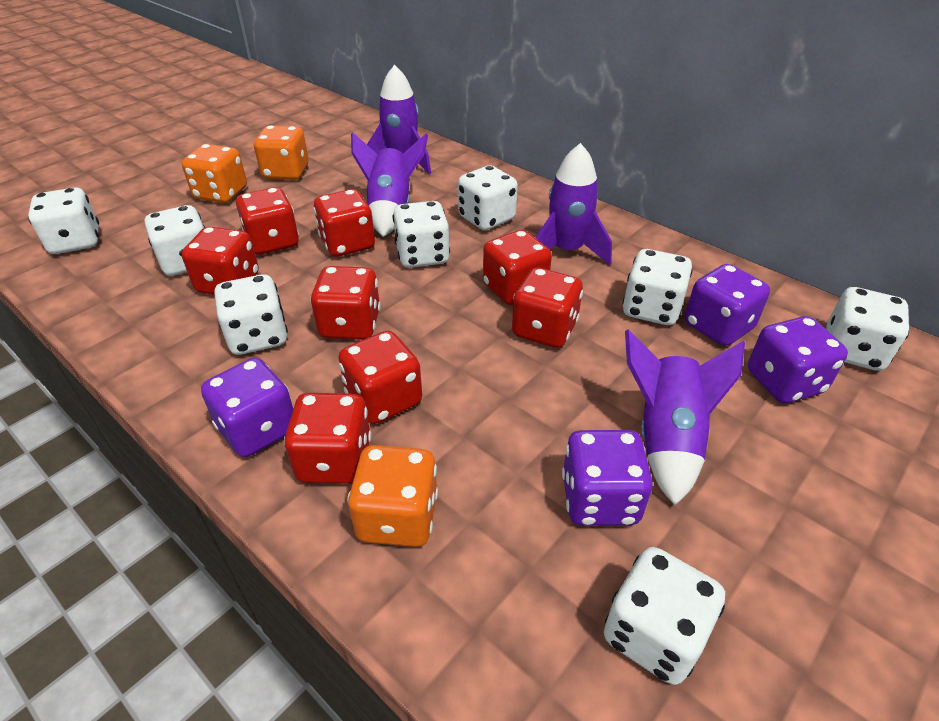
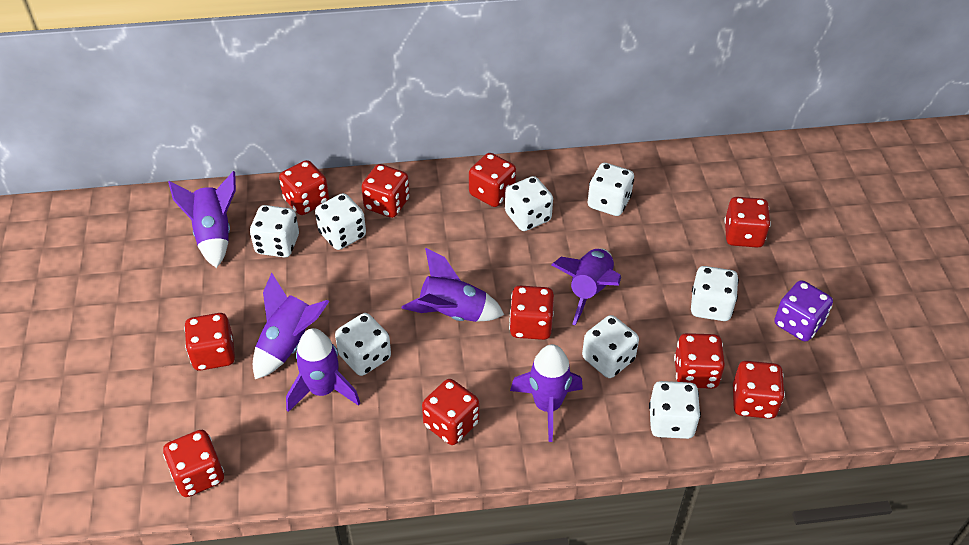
orange dice: 3 -> 0
purple dice: 4 -> 1
purple rocket: 4 -> 6
red dice: 8 -> 10

